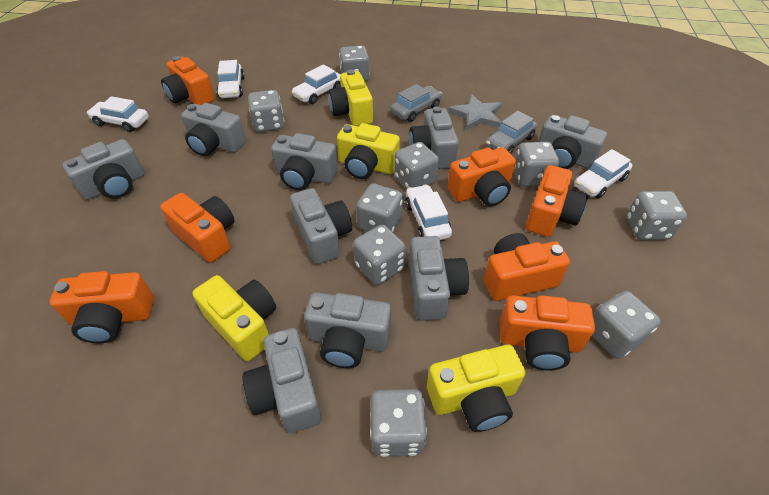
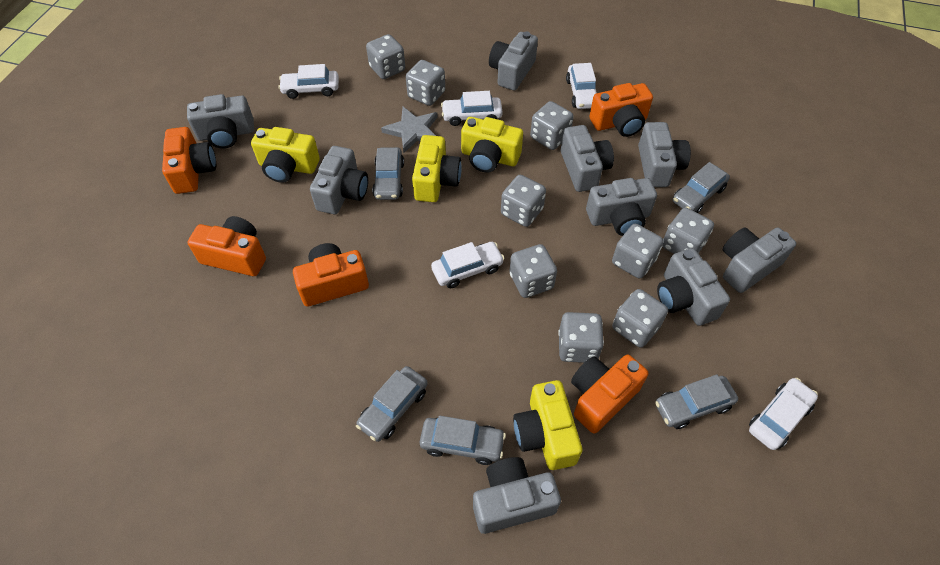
grey car: 2 -> 5
orange camera: 7 -> 5

